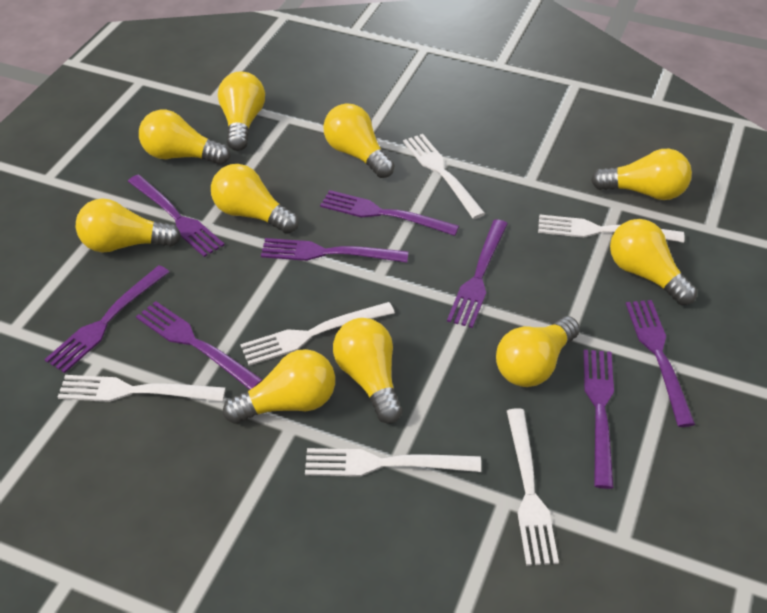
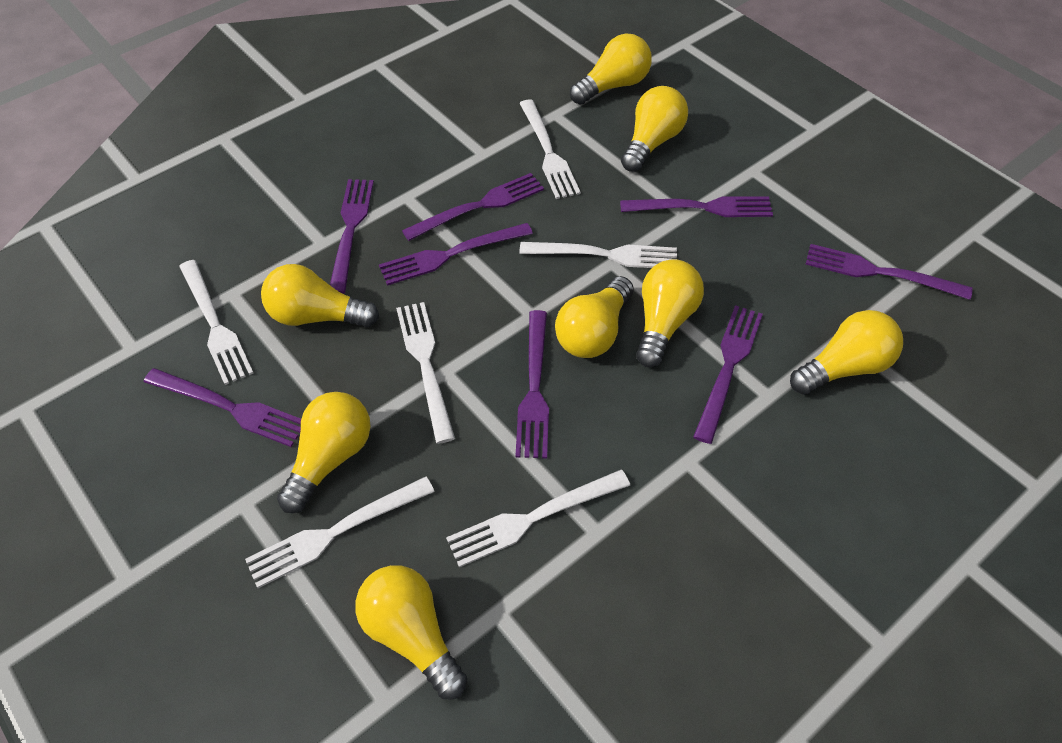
yellow light bulb: 10 -> 8

